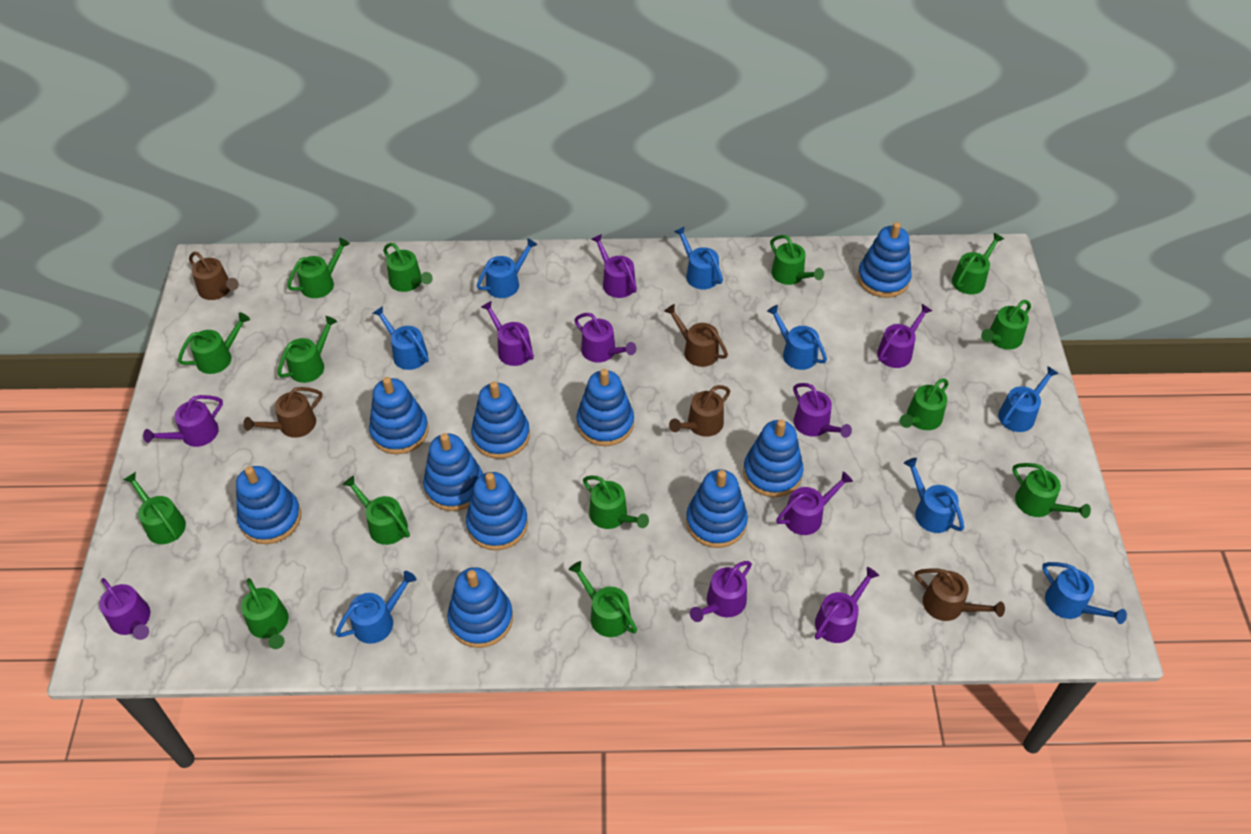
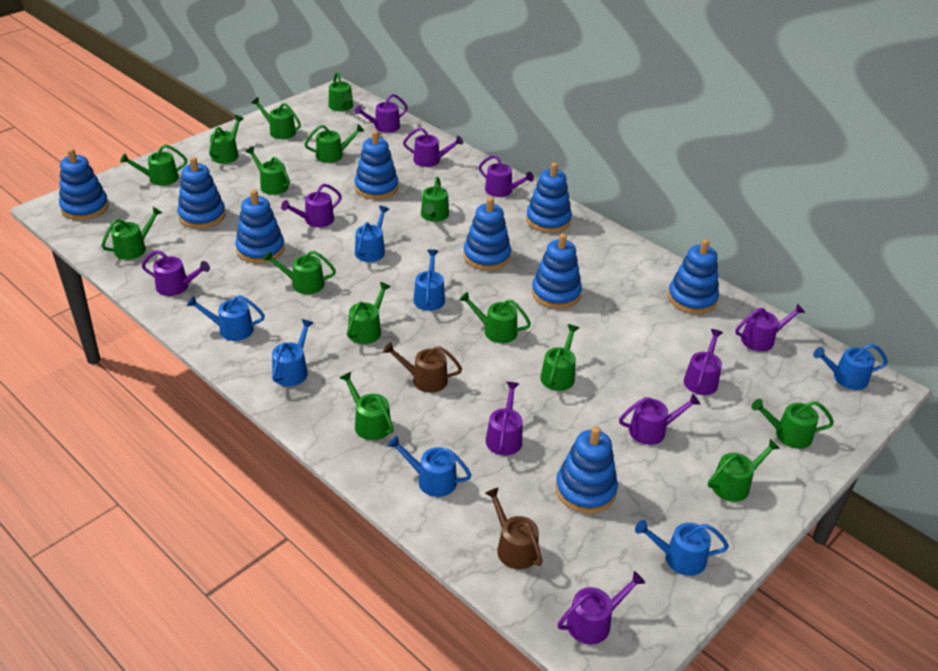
blue stacking toy: 10 -> 9
blue watering can: 8 -> 7
brown watering can: 5 -> 2
green watering can: 14 -> 15

